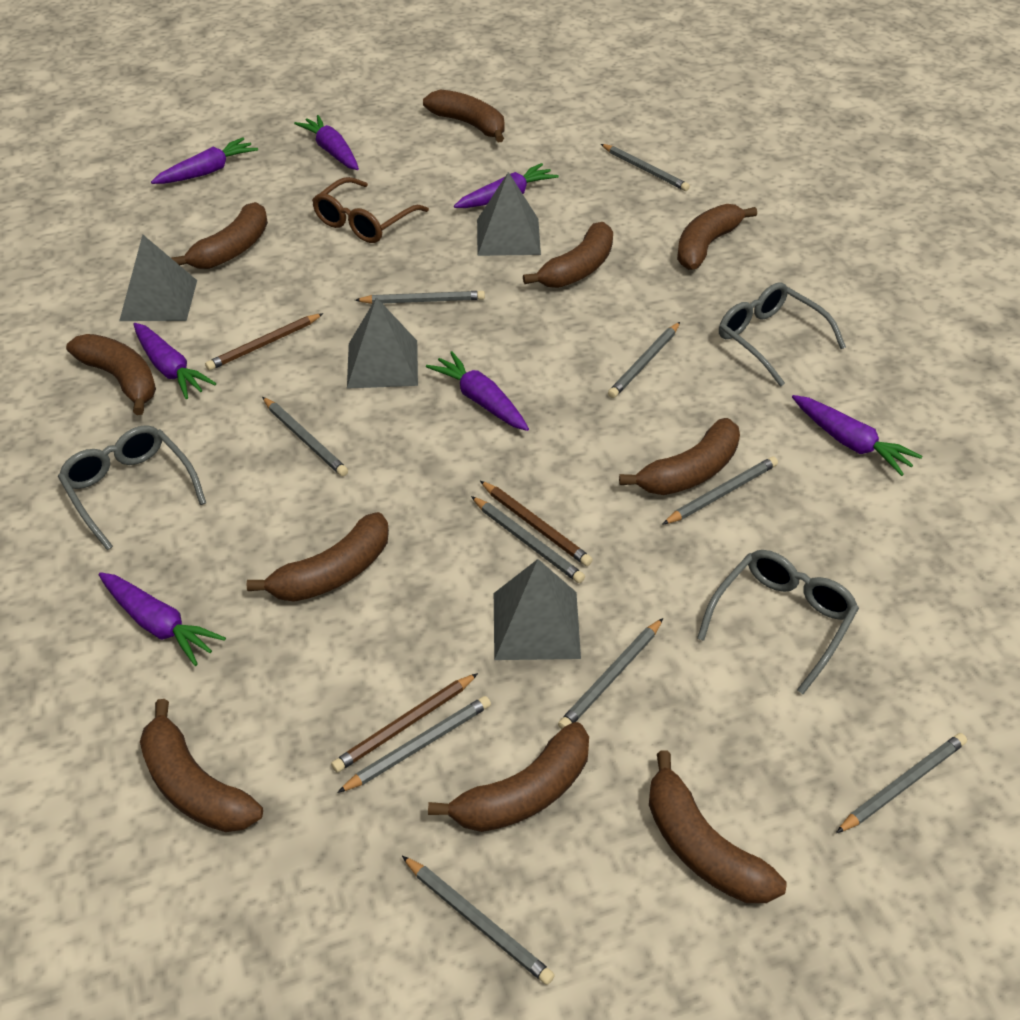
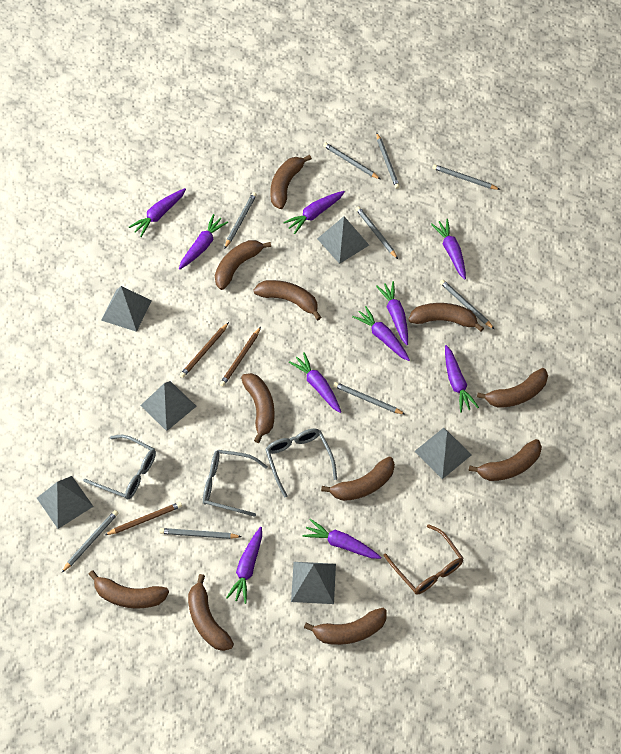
brown banana: 10 -> 11
grey pencil: 10 -> 9
grey pyramid: 4 -> 6
purple carrot: 7 -> 10

